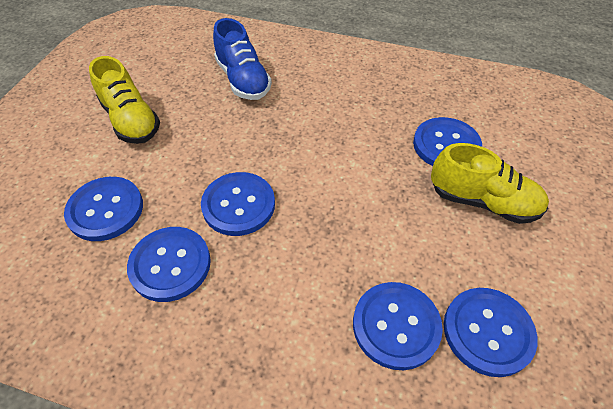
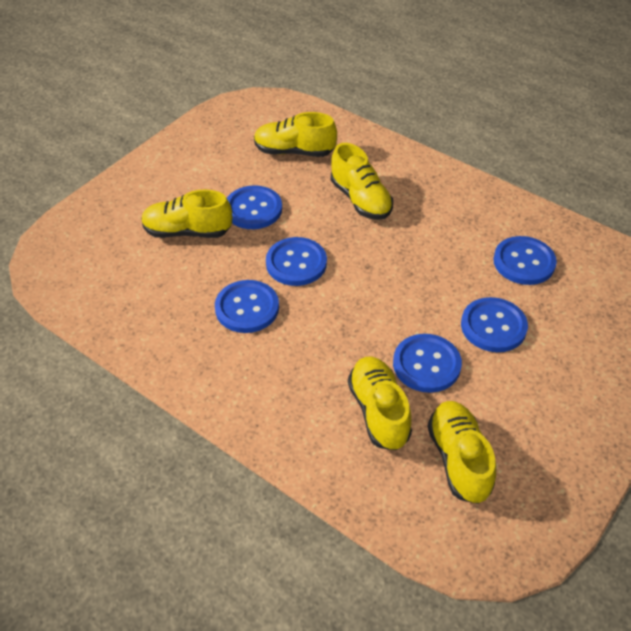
blue shoe: 1 -> 0
yellow shoe: 2 -> 5

